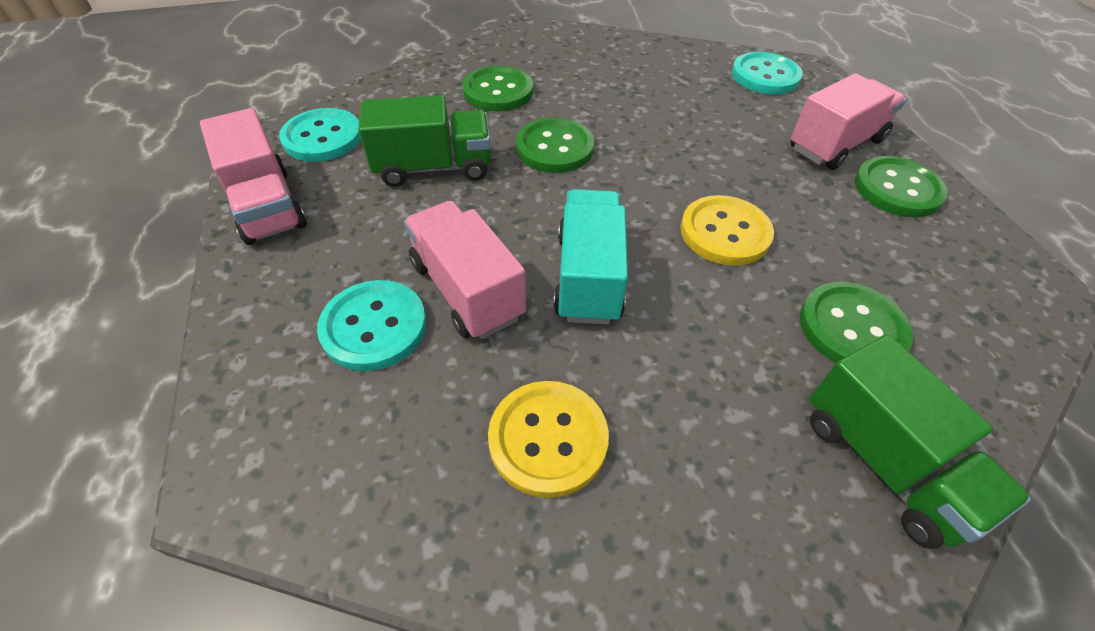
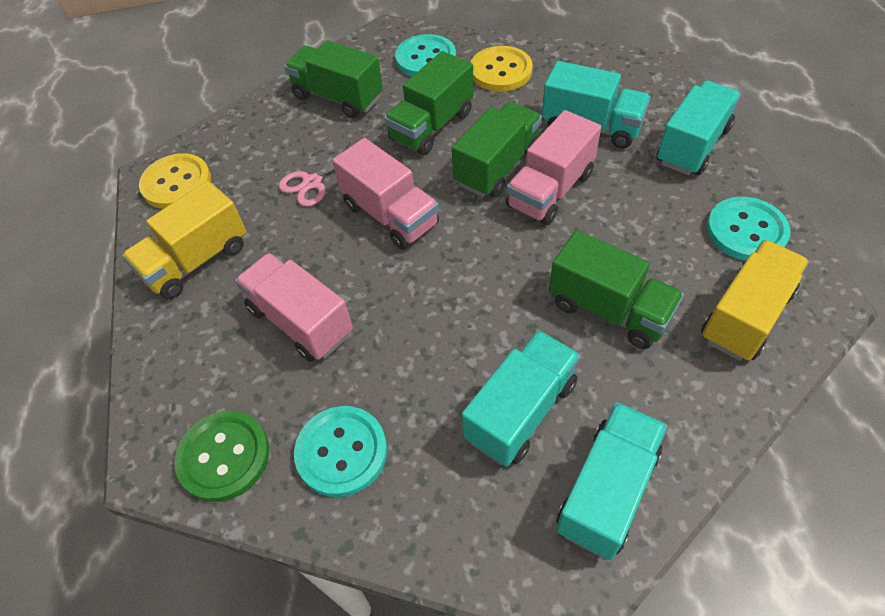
green button: 4 -> 1
green truck: 2 -> 4
pink scissors: 0 -> 1
turquoise truck: 1 -> 4
yellow truck: 0 -> 2

